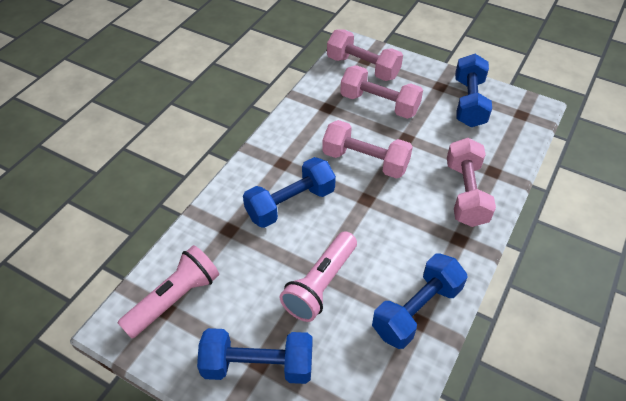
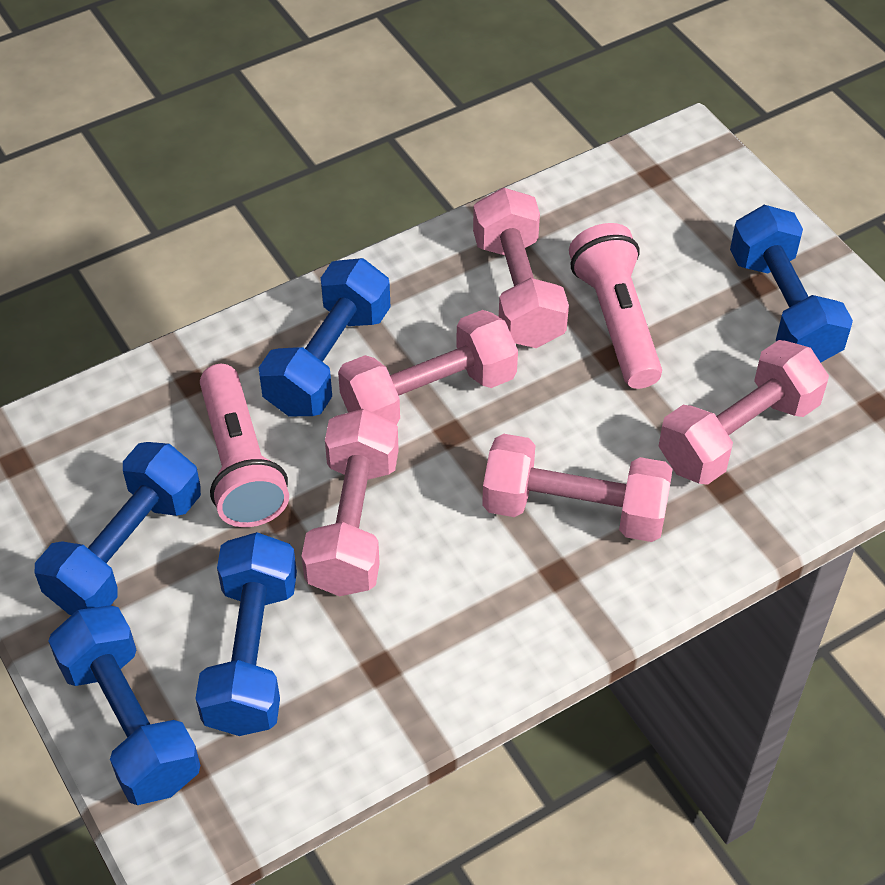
blue dumbbell: 4 -> 5
pink dumbbell: 4 -> 5

